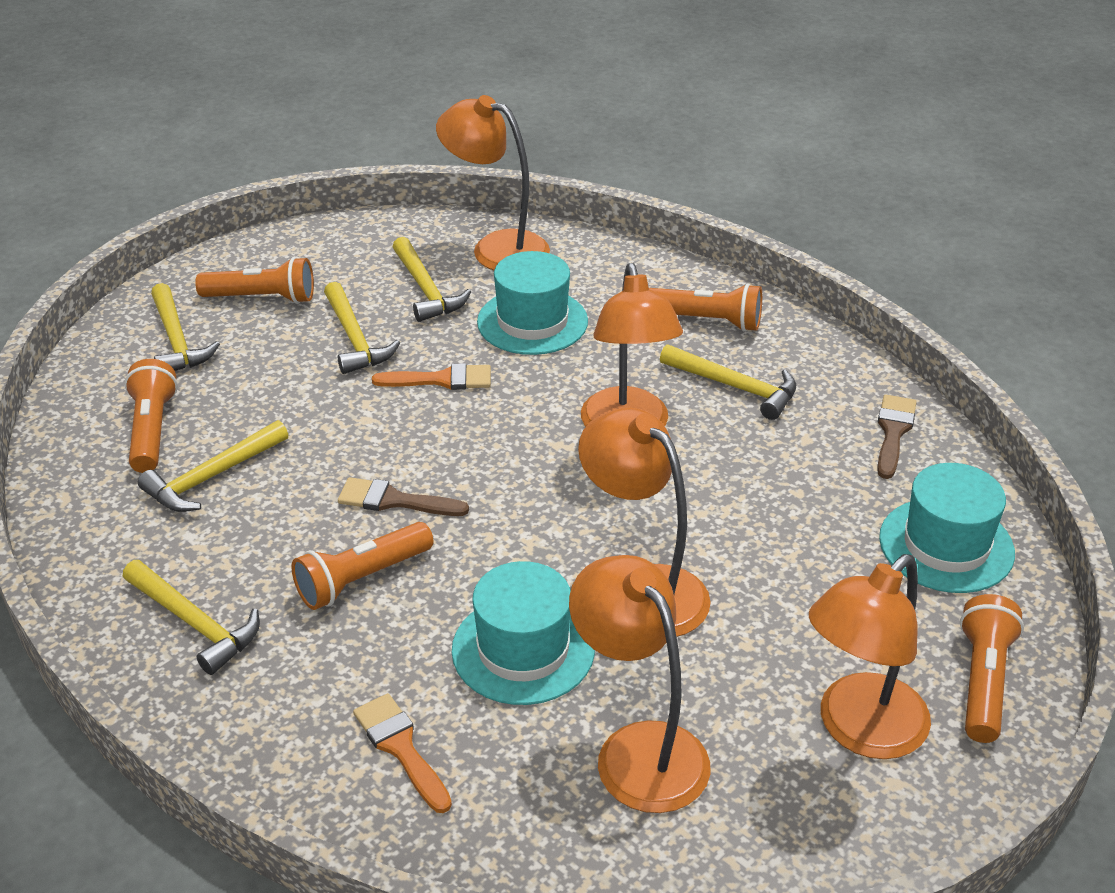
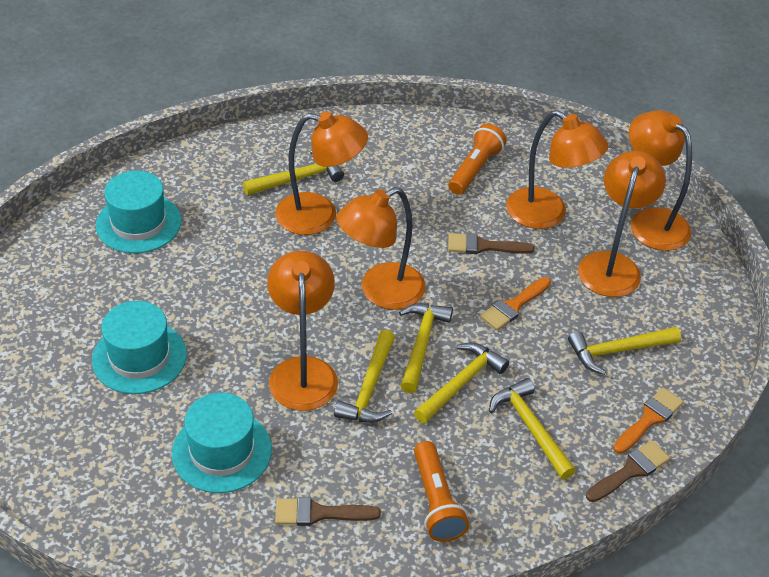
brown brush: 2 -> 3
orange flashlight: 5 -> 2
orange lamp: 5 -> 6

